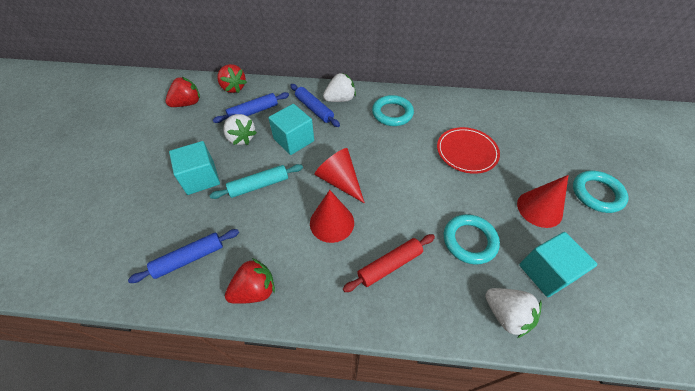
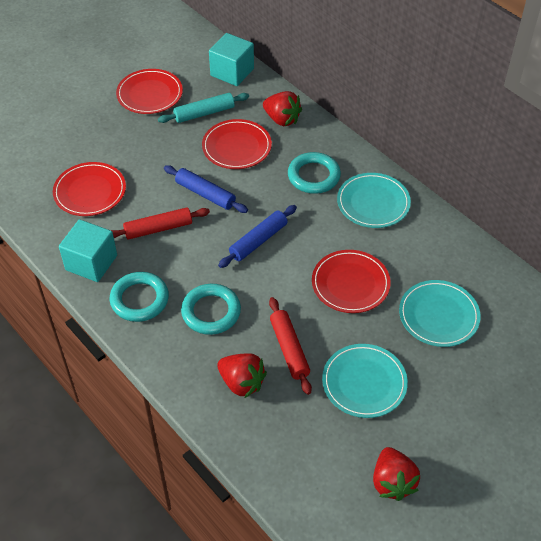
blue rolling pin: 3 -> 2
red cone: 3 -> 0
red plate: 1 -> 4
red rolling pin: 1 -> 2
turquoise cube: 3 -> 2
turquoise plate: 0 -> 3
white strawberry: 3 -> 0

